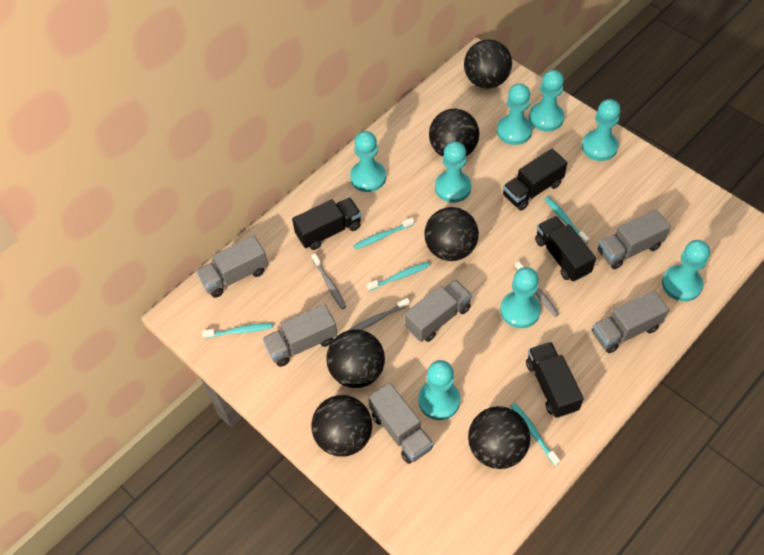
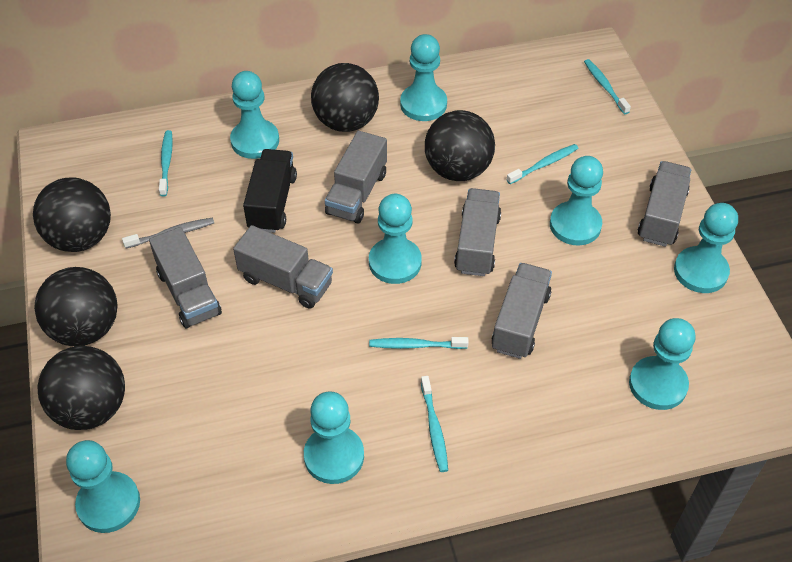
black ball: 6 -> 5
black truck: 4 -> 1
grey toothbrush: 3 -> 1

